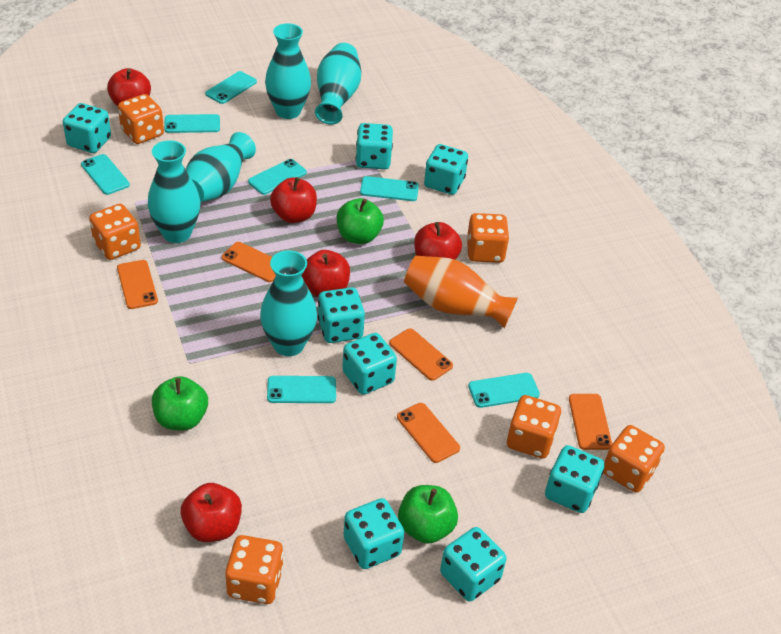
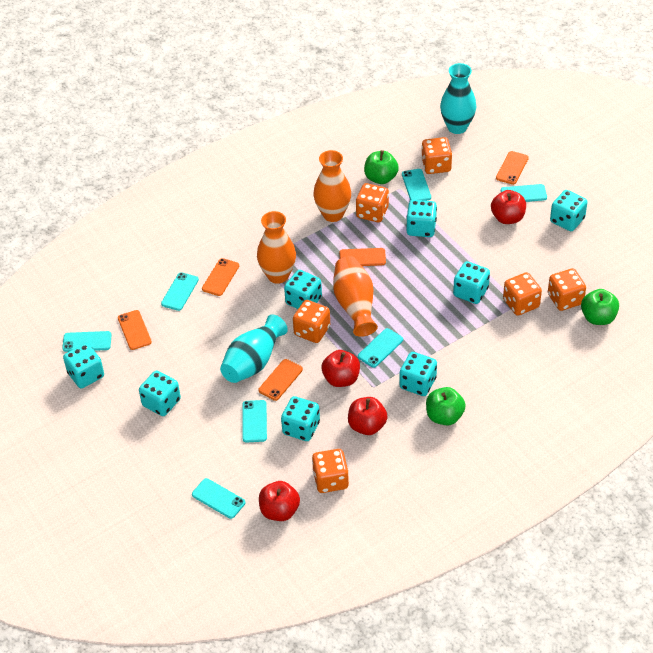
orange vase: 1 -> 3
red apple: 5 -> 4
turquoise vase: 5 -> 2

